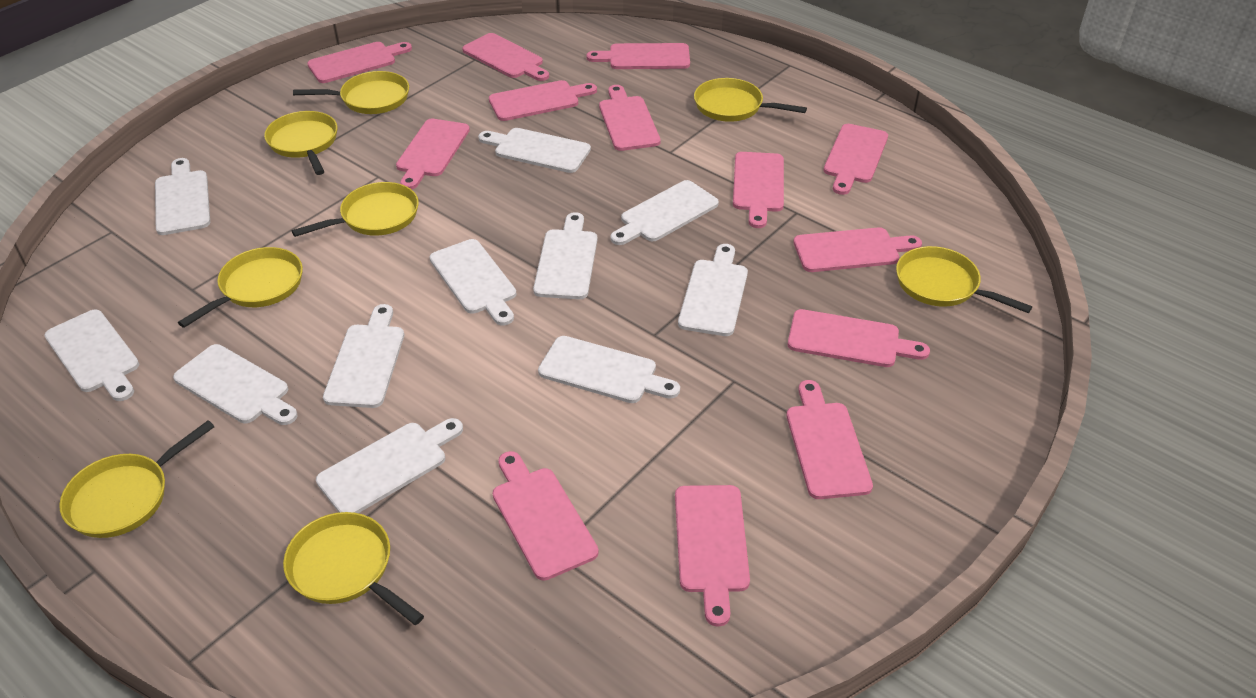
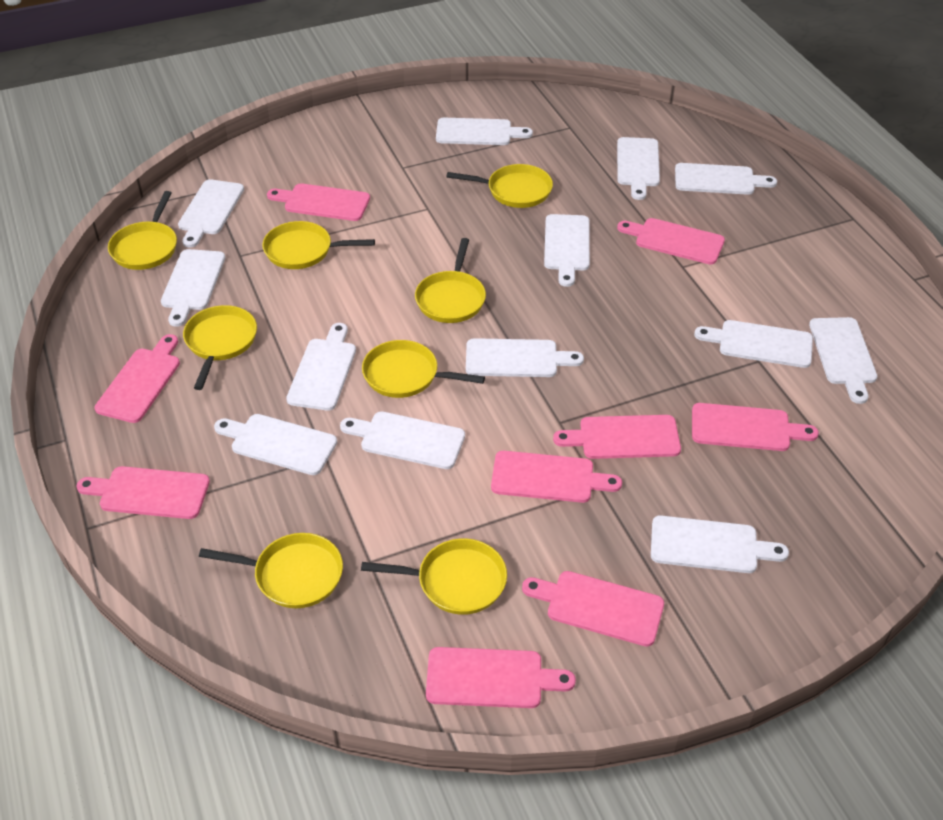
pink cutting board: 13 -> 9
white cutting board: 11 -> 13

